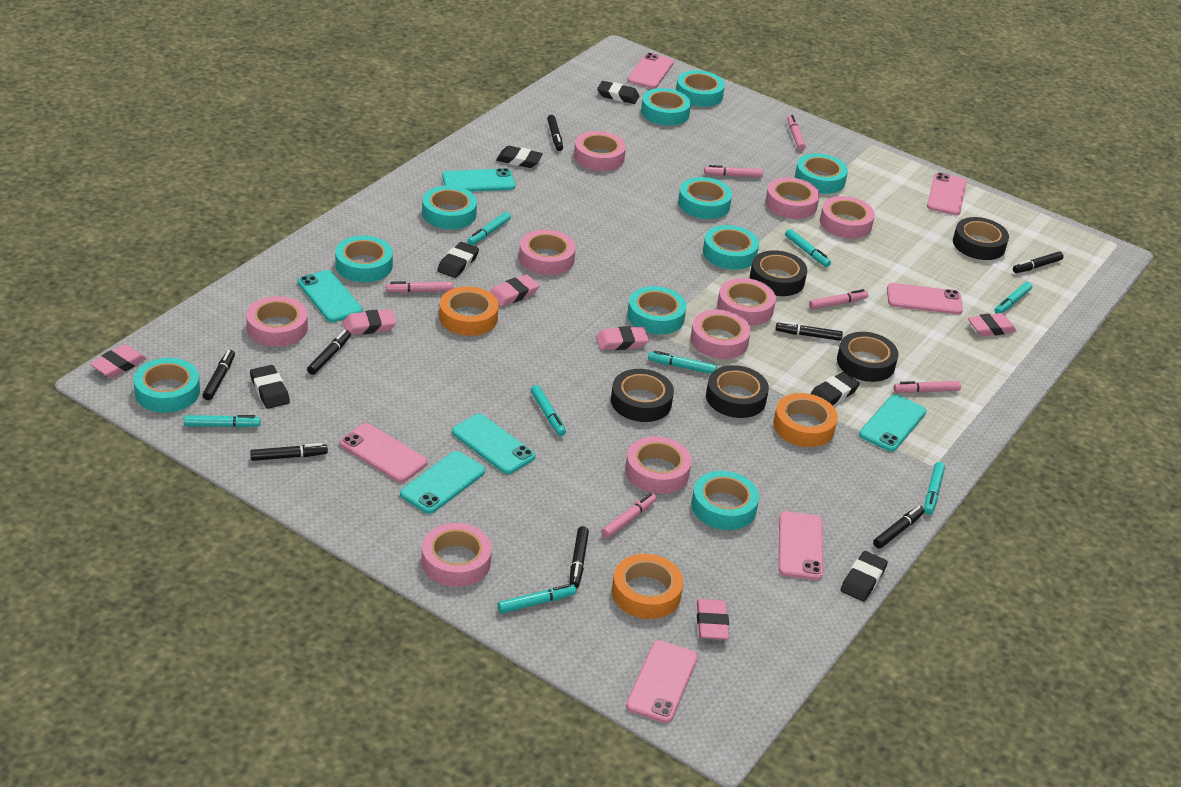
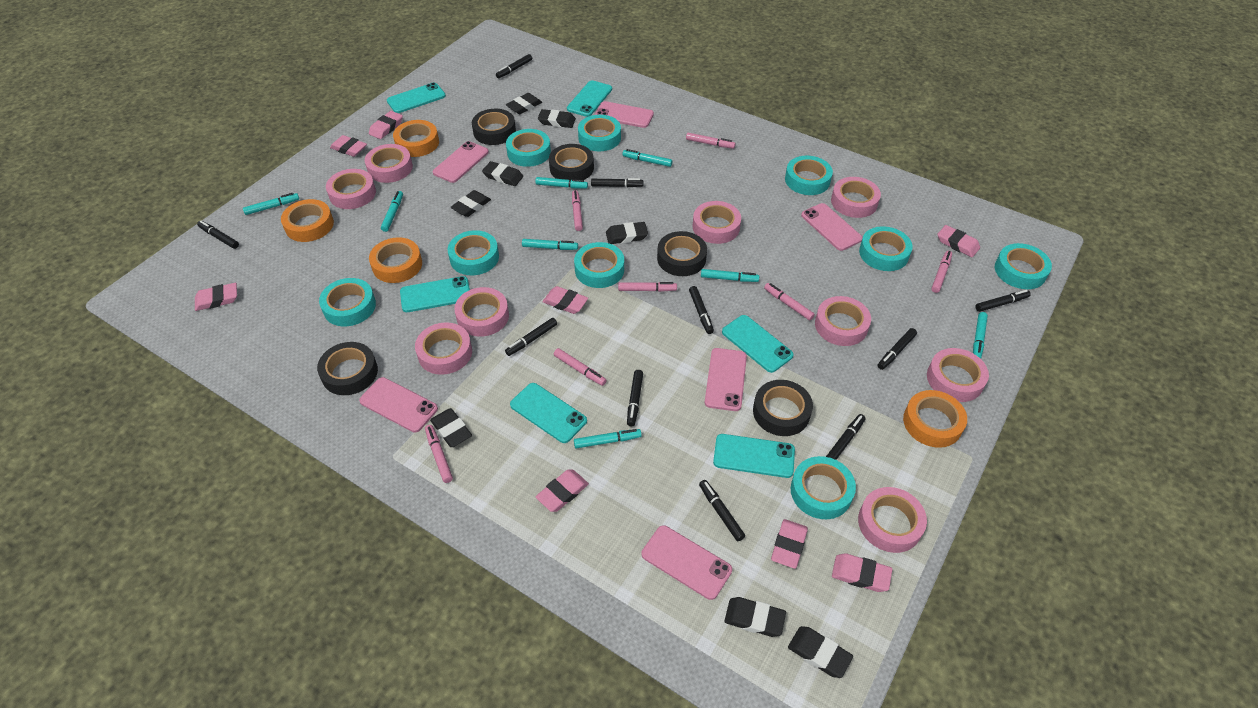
black eraser: 6 -> 8
black marker: 8 -> 10
orange tape: 3 -> 4
pink eraser: 6 -> 8
pink marker: 6 -> 7
turquoise phone: 5 -> 6
turquoise tape: 10 -> 9

